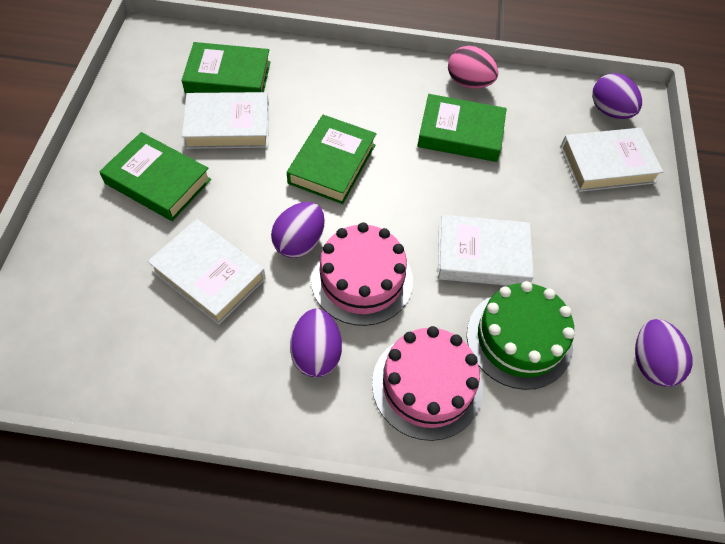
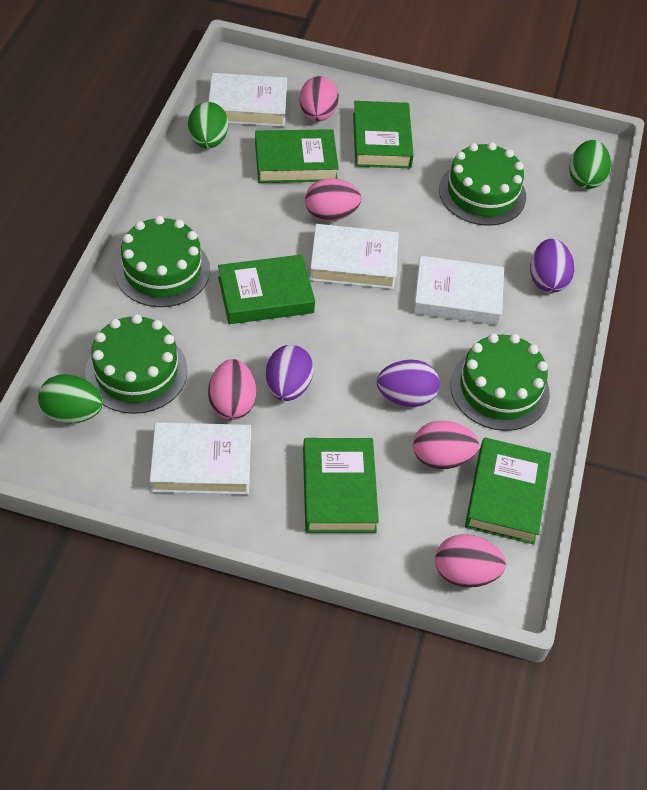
green book: 4 -> 5
green cake: 1 -> 4
green egg: 0 -> 3
pink cake: 2 -> 0
pink egg: 1 -> 5
purple egg: 4 -> 3

